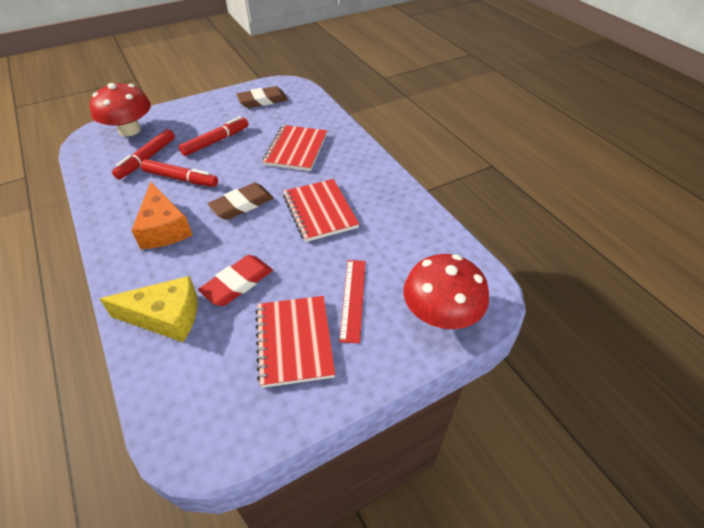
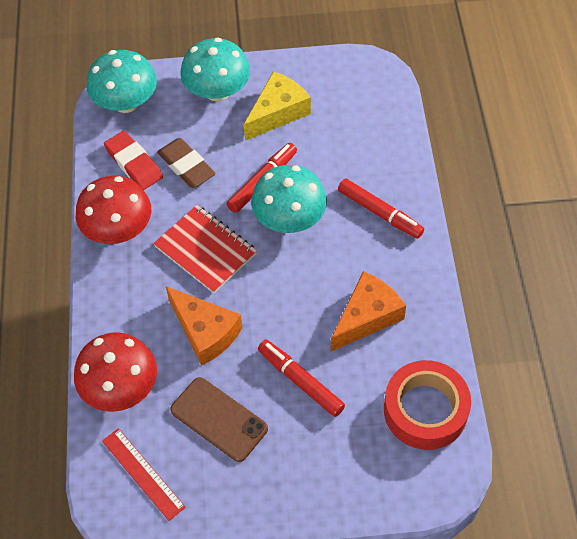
brown eraser: 2 -> 1
brown phone: 0 -> 1
orange cheese: 1 -> 2
red notebook: 3 -> 1
red tape: 0 -> 1
turquoise mushroom: 0 -> 3

